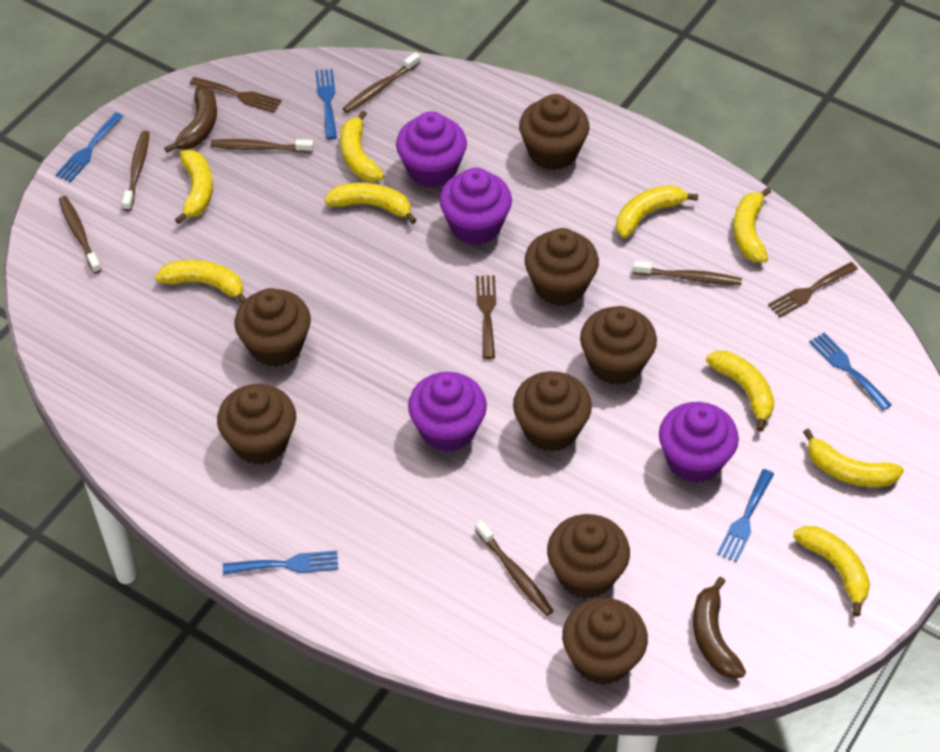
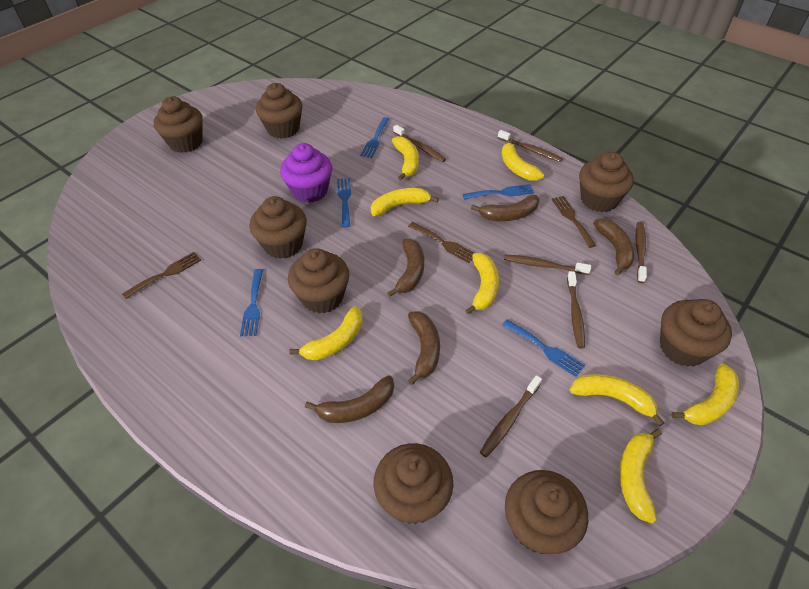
brown banana: 2 -> 5
purple cupcake: 4 -> 1
yellow banana: 9 -> 8

